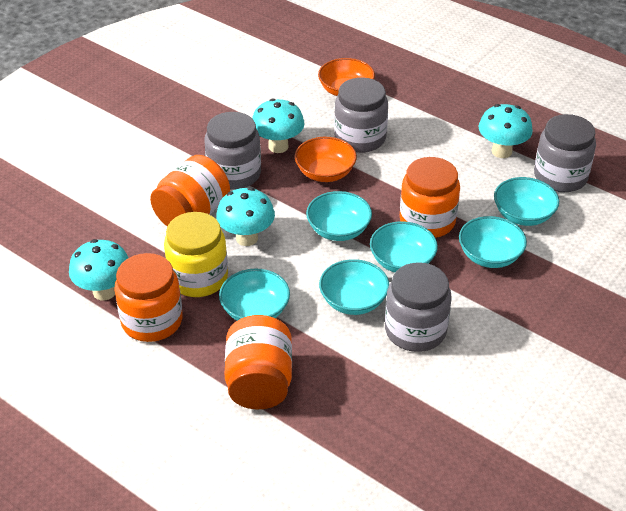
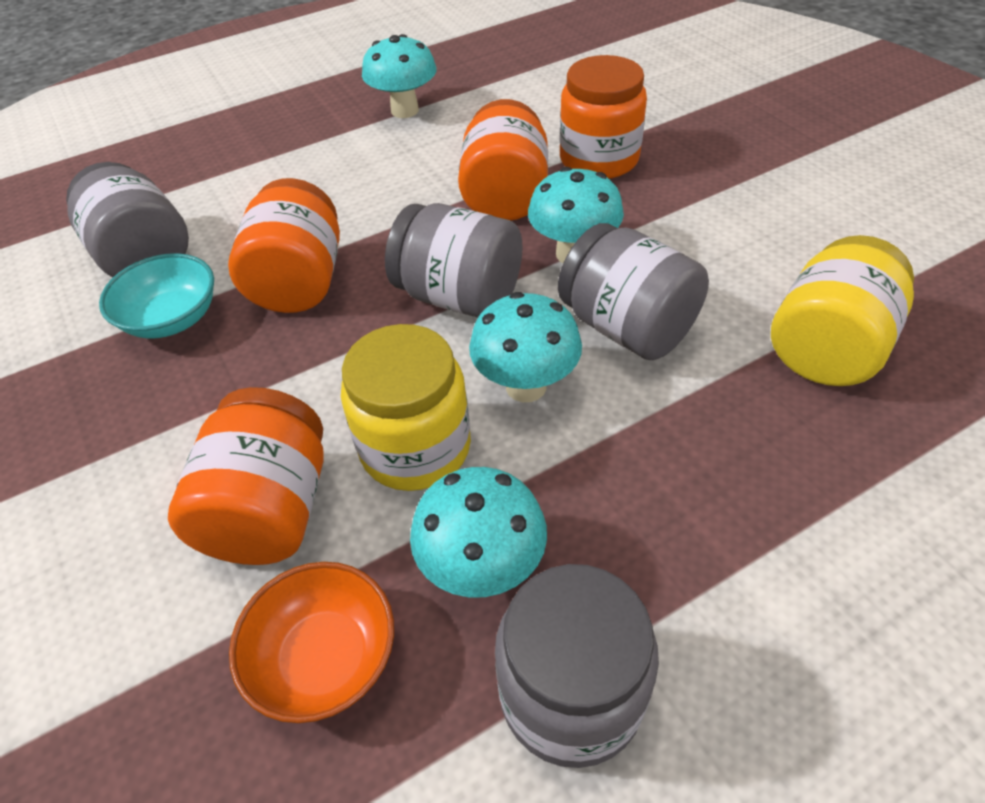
orange bowl: 2 -> 1
turquoise bowl: 6 -> 1
yellow jar: 1 -> 2

